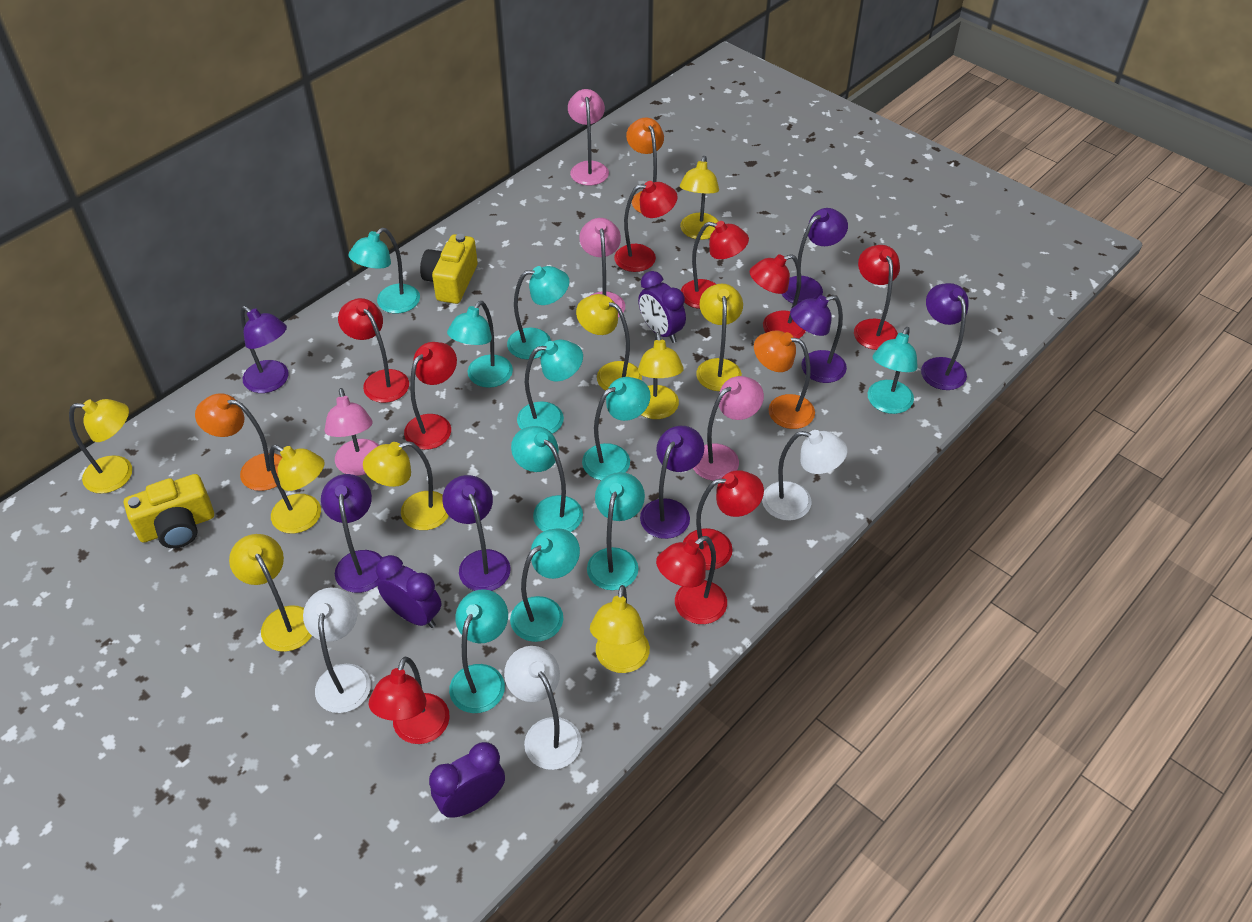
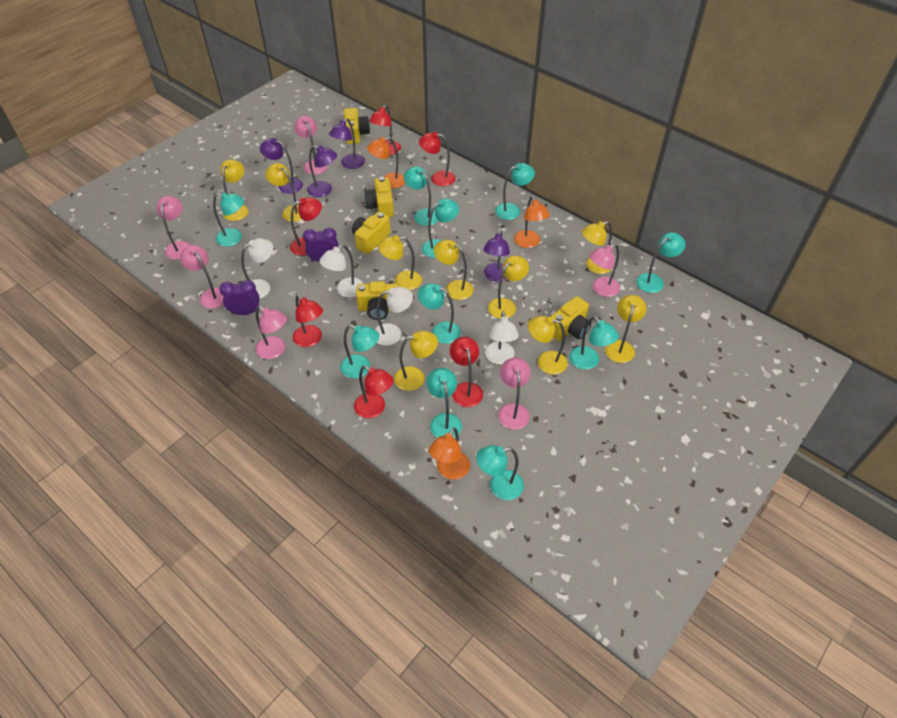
pink lamp: 4 -> 6
purple clock: 3 -> 2
purple lamp: 7 -> 4
red lamp: 9 -> 6
white lamp: 3 -> 4
yellow camera: 2 -> 5

